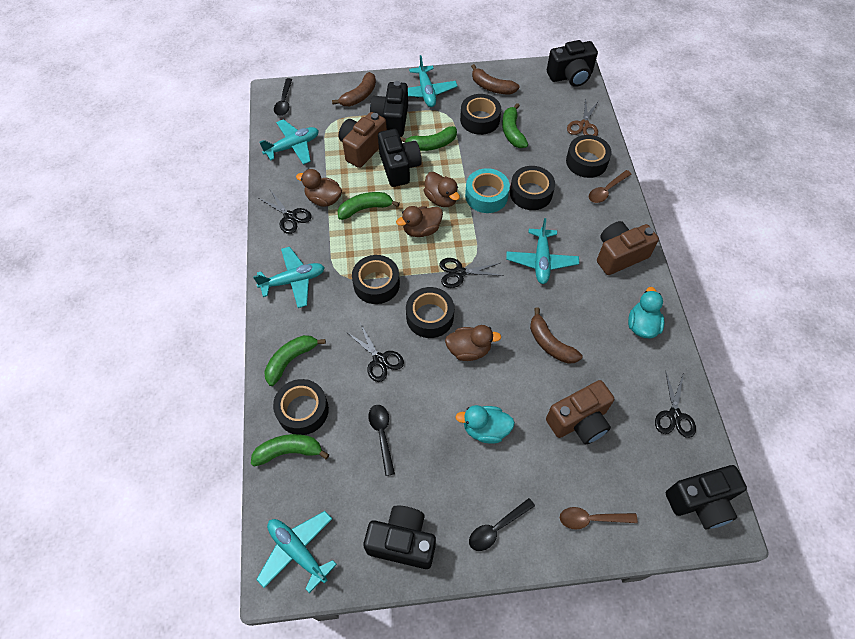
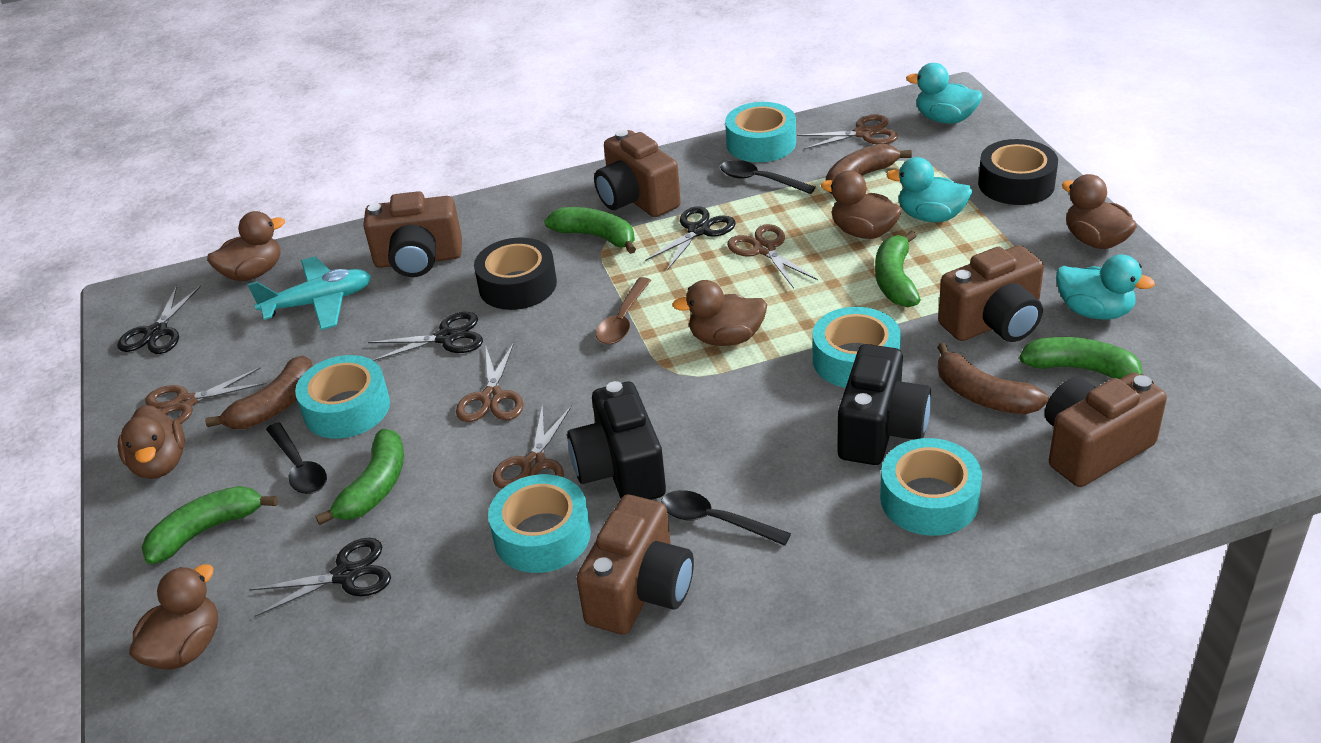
black camera: 5 -> 2
black tape: 6 -> 2
brown camera: 3 -> 5
brown duck: 4 -> 6
brown scissors: 1 -> 5
brown spoon: 2 -> 1
turquoise duck: 2 -> 3
turquoise plane: 5 -> 1
turquoise tape: 1 -> 5

